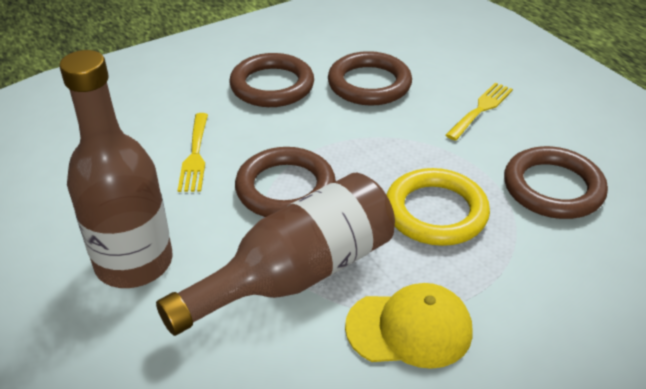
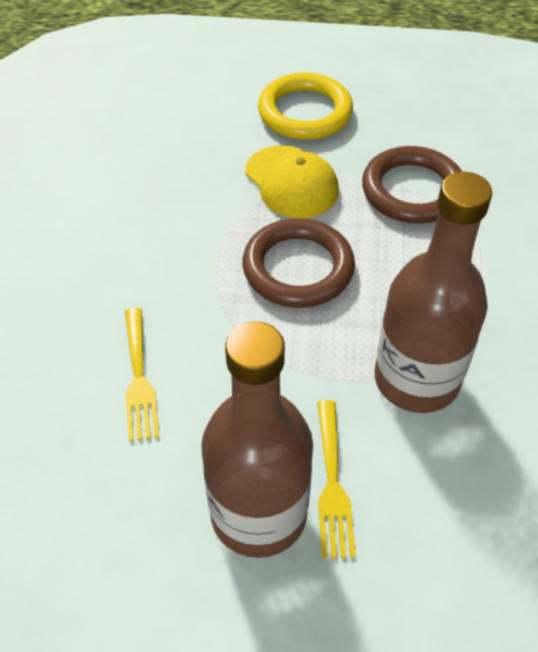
brown ring: 4 -> 2

